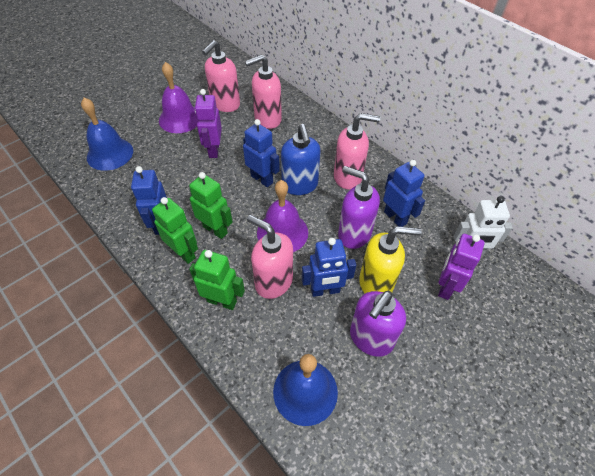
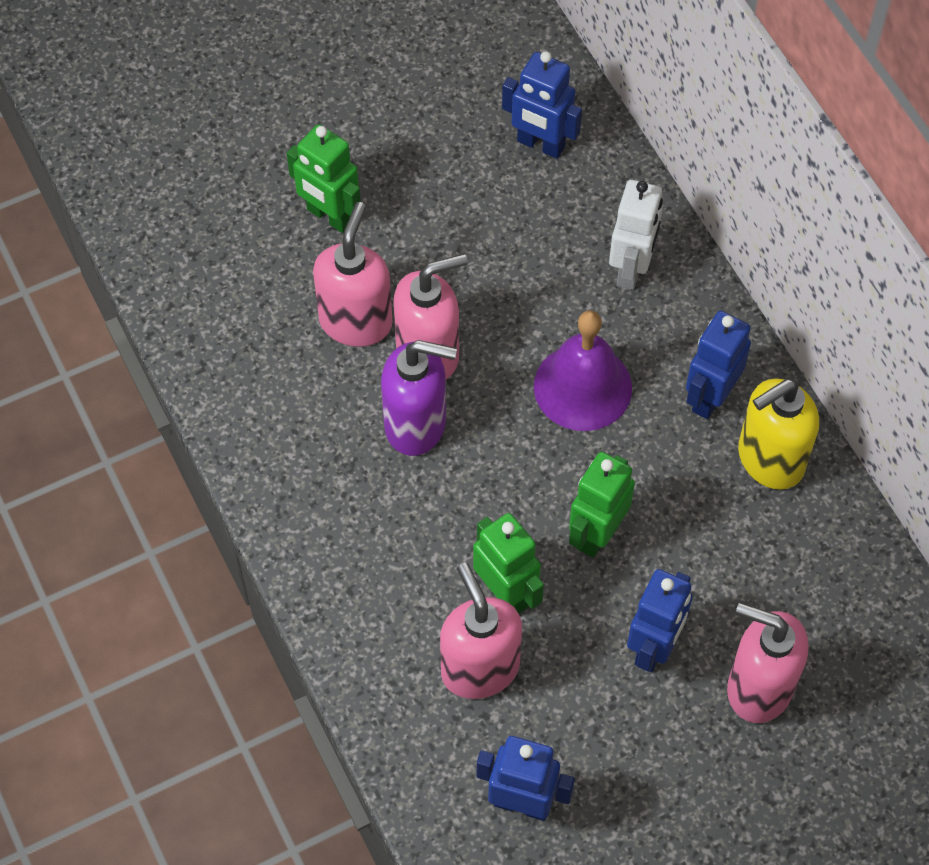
blue bell: 2 -> 0
blue soap dispenser: 1 -> 0
purple bell: 2 -> 1
purple robot: 2 -> 0
purple soap dispenser: 2 -> 1

